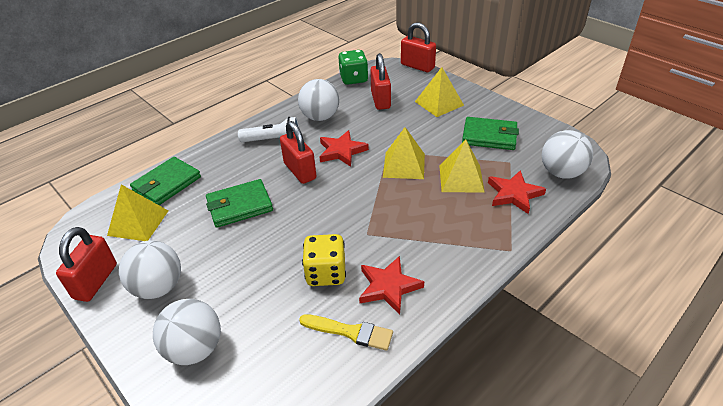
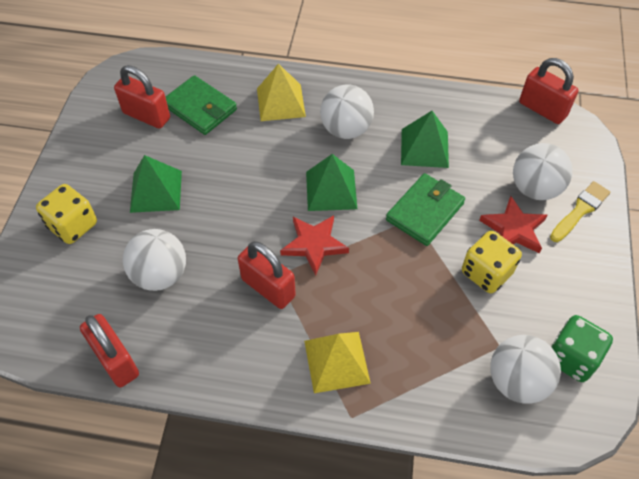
green pyramid: 0 -> 3
green wallet: 3 -> 2
red star: 3 -> 2
white flashlight: 1 -> 0
yellow dice: 1 -> 2
yellow pyramid: 4 -> 2

